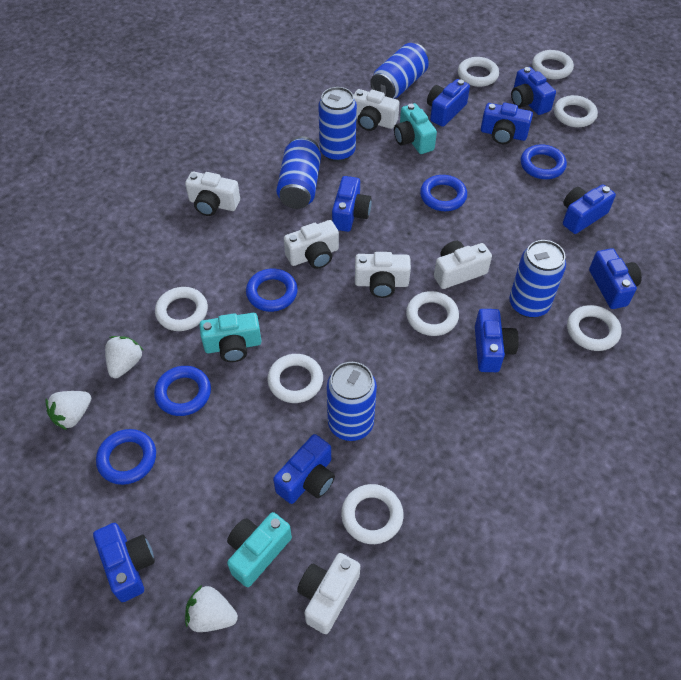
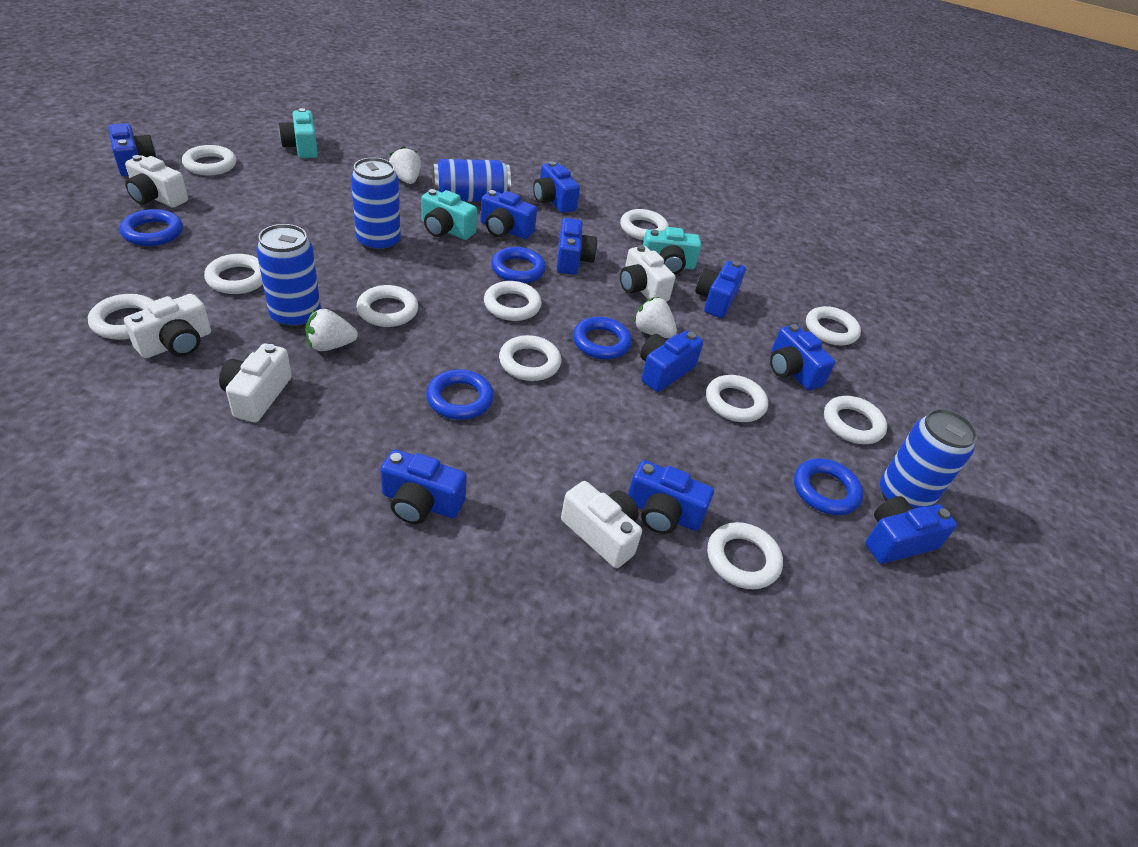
blue camera: 9 -> 10
blue can: 5 -> 4
white camera: 6 -> 5
white ring: 8 -> 11

